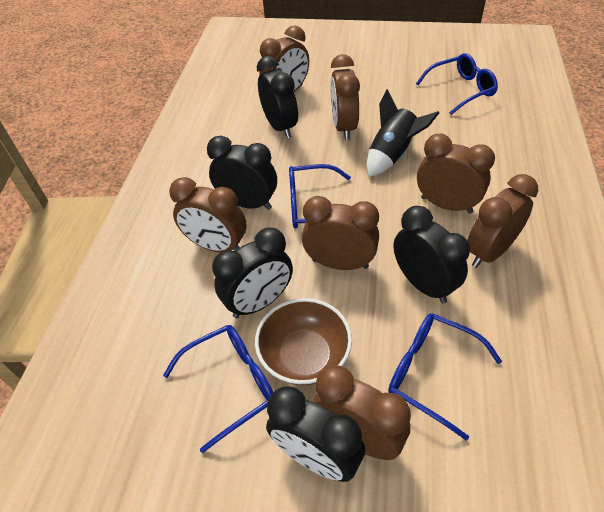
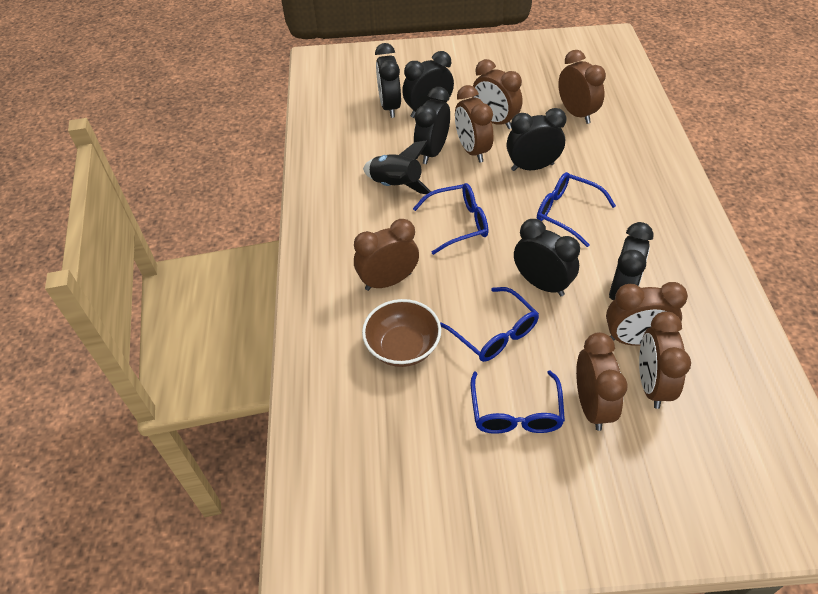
black clock: 5 -> 6

